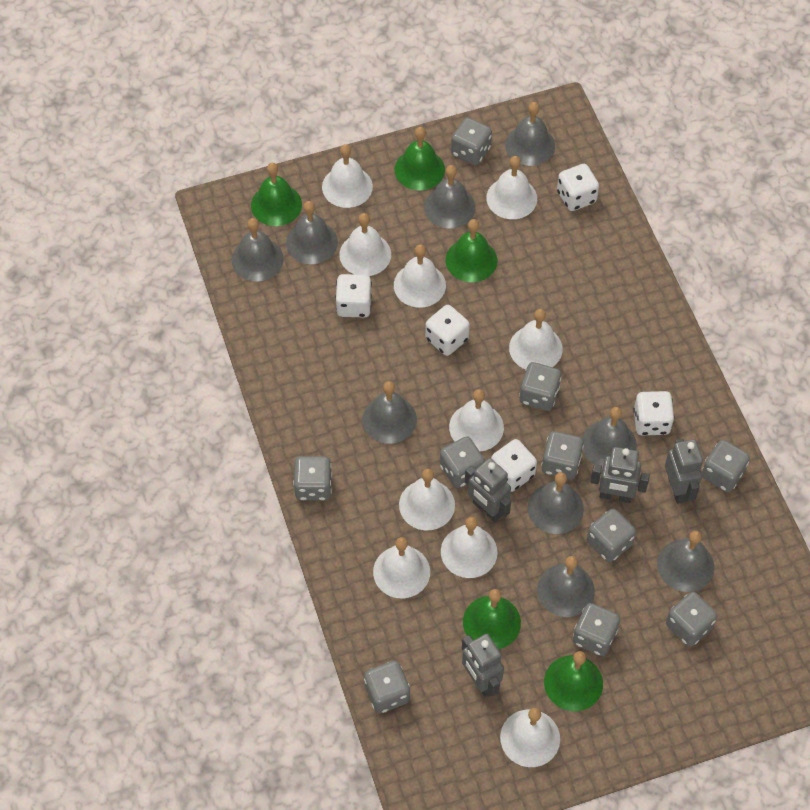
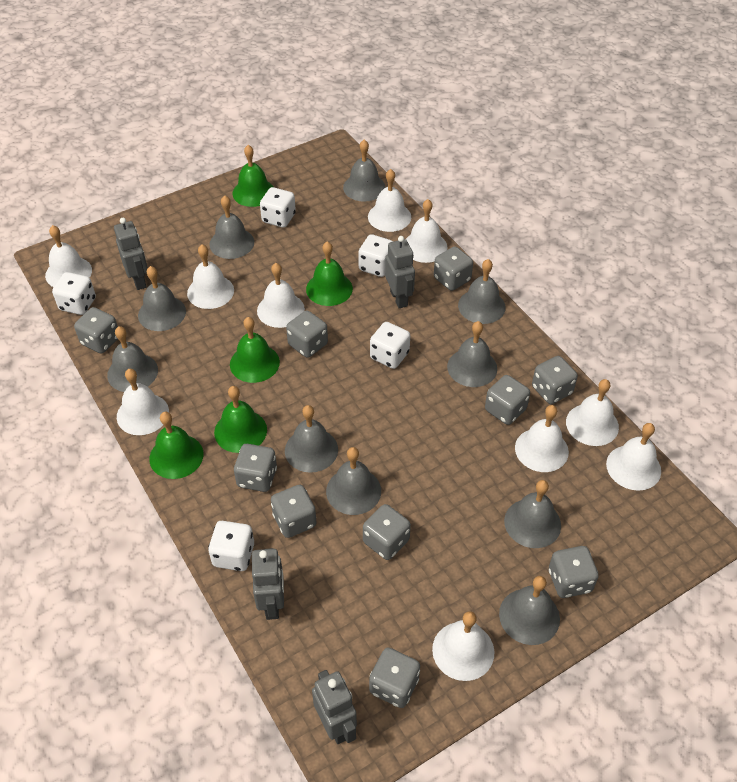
grey bell: 9 -> 10

